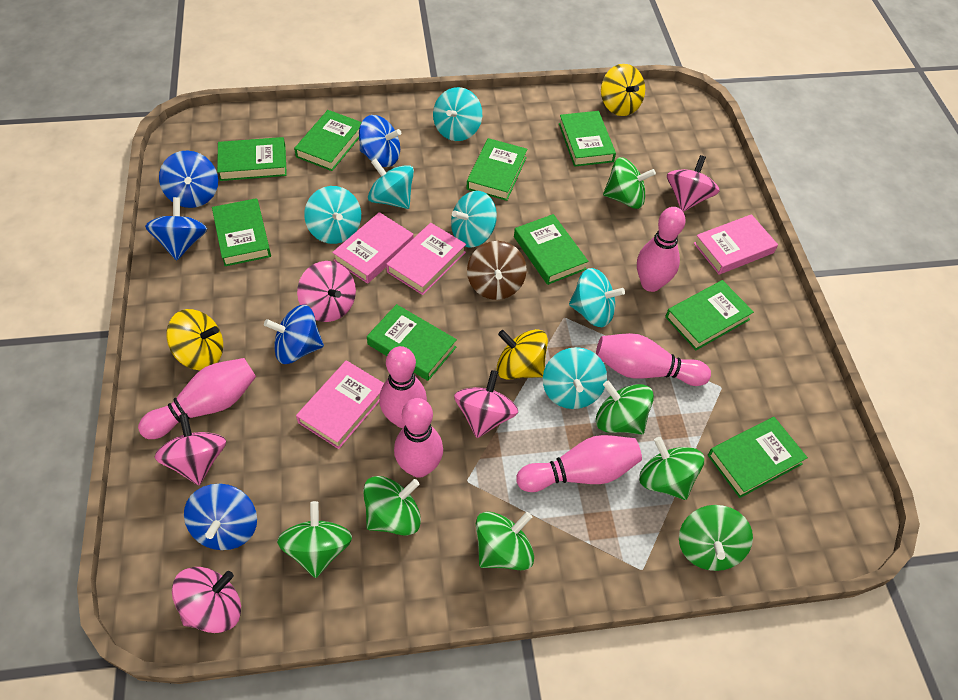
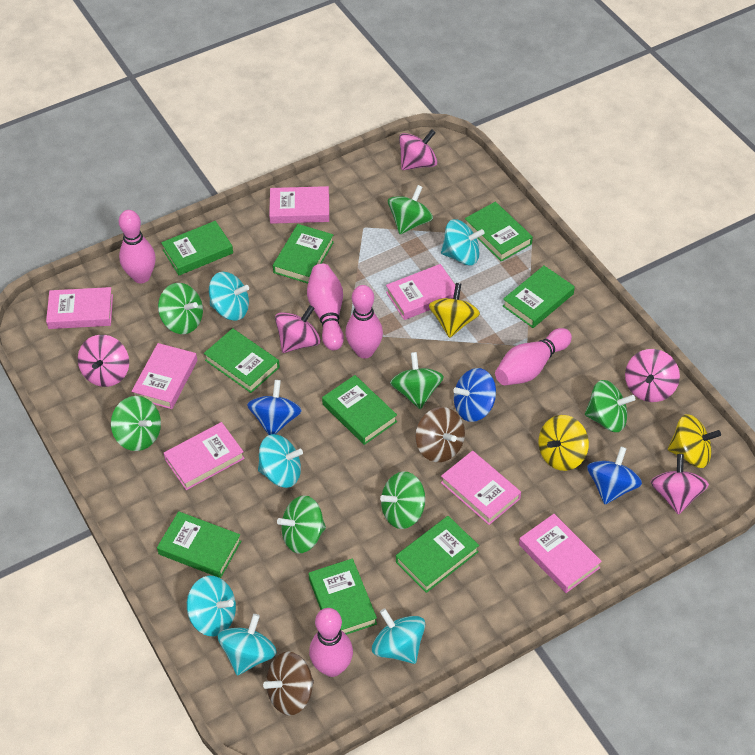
blue spinning top: 5 -> 3
brown spinning top: 1 -> 2
pink book: 4 -> 7
pink bowling pin: 6 -> 5

